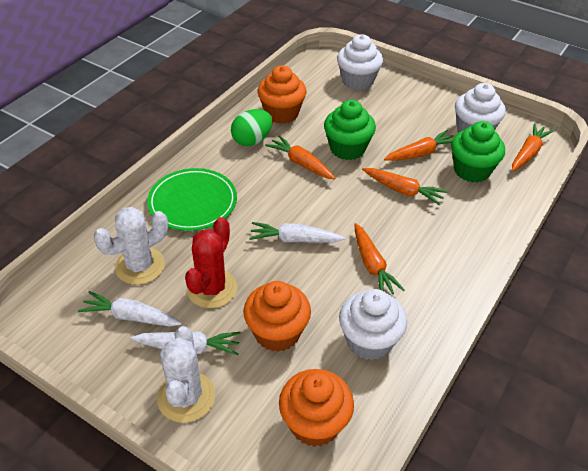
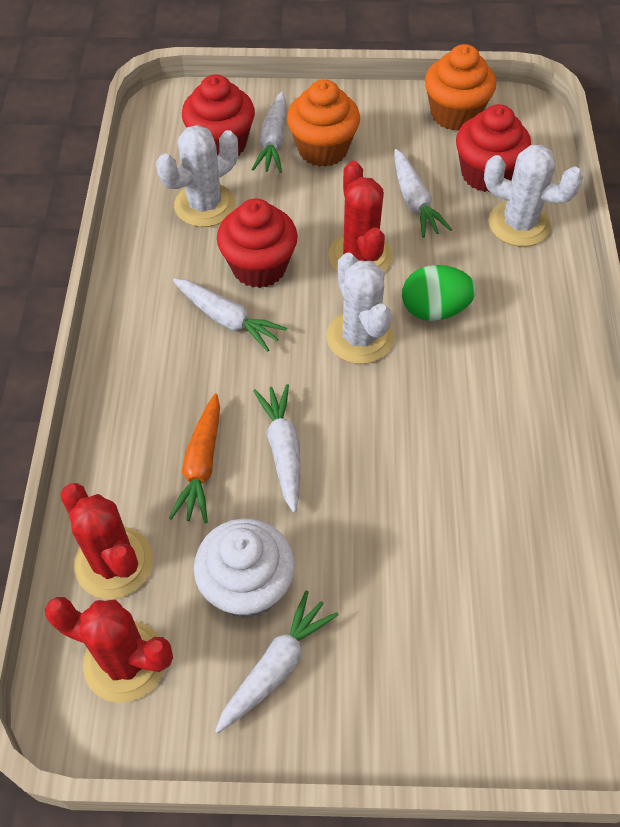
green cupcake: 2 -> 0
green plate: 1 -> 0
orange carrot: 5 -> 1
orange cupcake: 3 -> 2
red cactus: 1 -> 3
red cupcake: 0 -> 3
white cactus: 2 -> 3
white carrot: 3 -> 5
white cupcake: 3 -> 1

